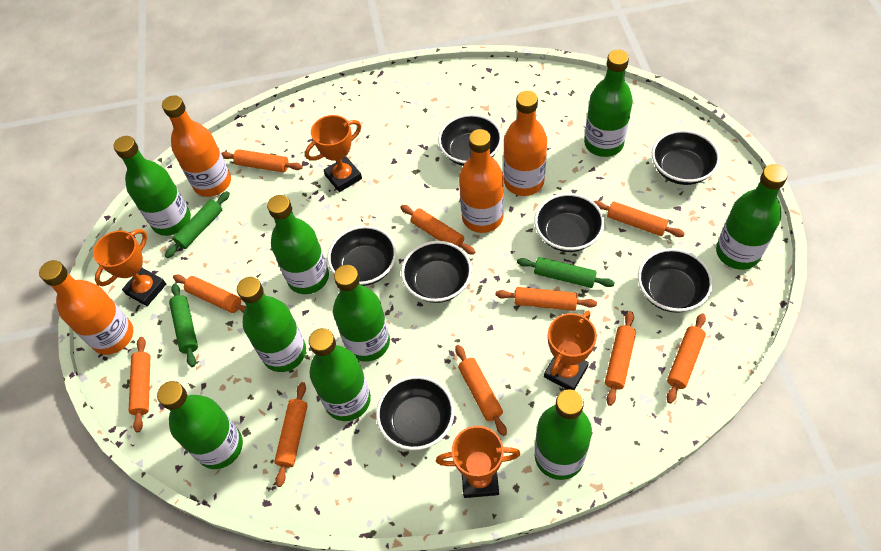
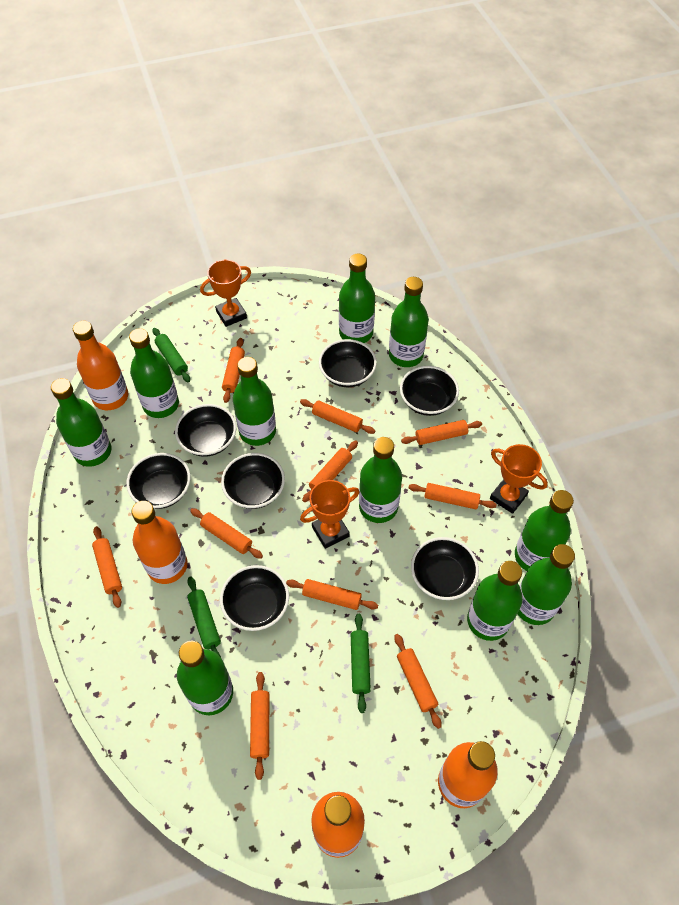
green bottle: 9 -> 10
orange trophy: 4 -> 3

